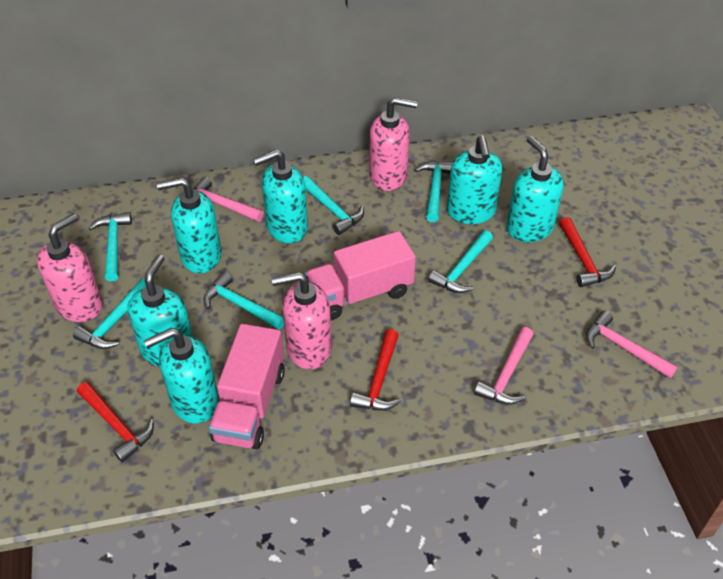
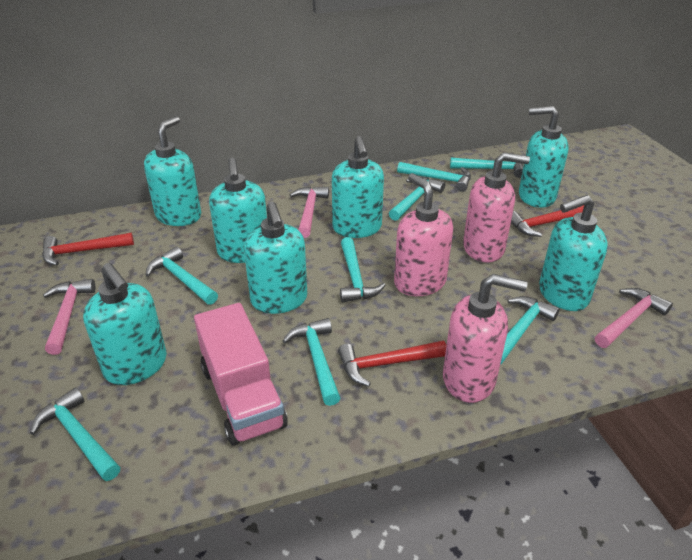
pink truck: 2 -> 1
turquoise hammer: 6 -> 8
turquoise soap dispenser: 6 -> 7

